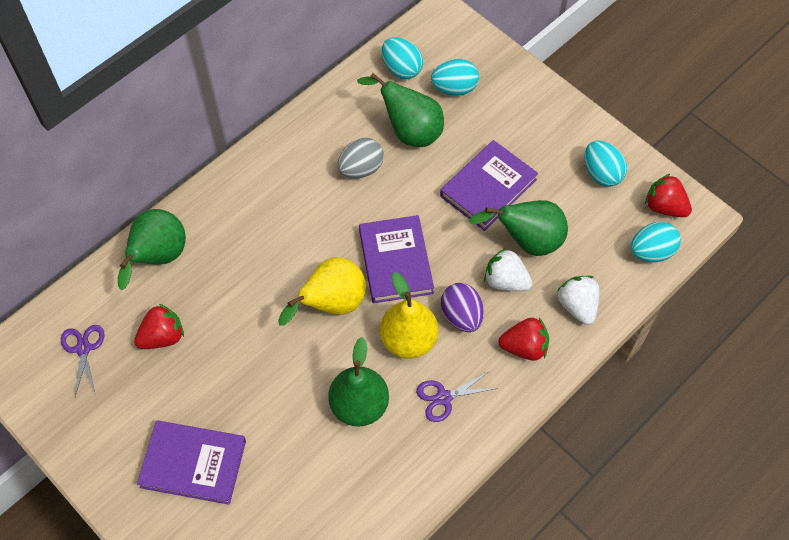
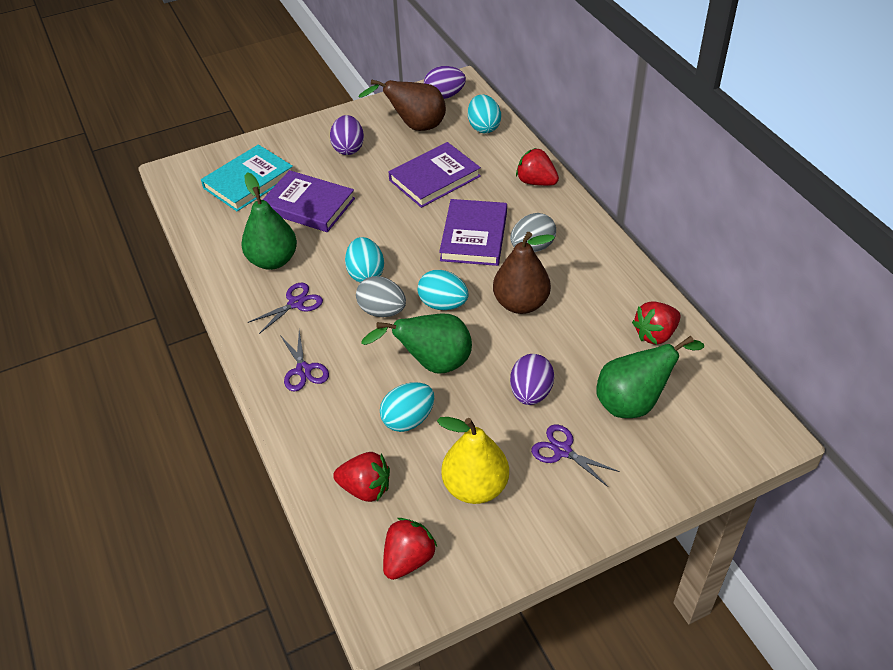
brown pear: 0 -> 2
green pear: 4 -> 3
grey egg: 1 -> 2
purple egg: 1 -> 3
purple scissors: 2 -> 3
red strawberry: 3 -> 4
turquoise book: 0 -> 1
white strawberry: 2 -> 0
yellow pear: 2 -> 1

